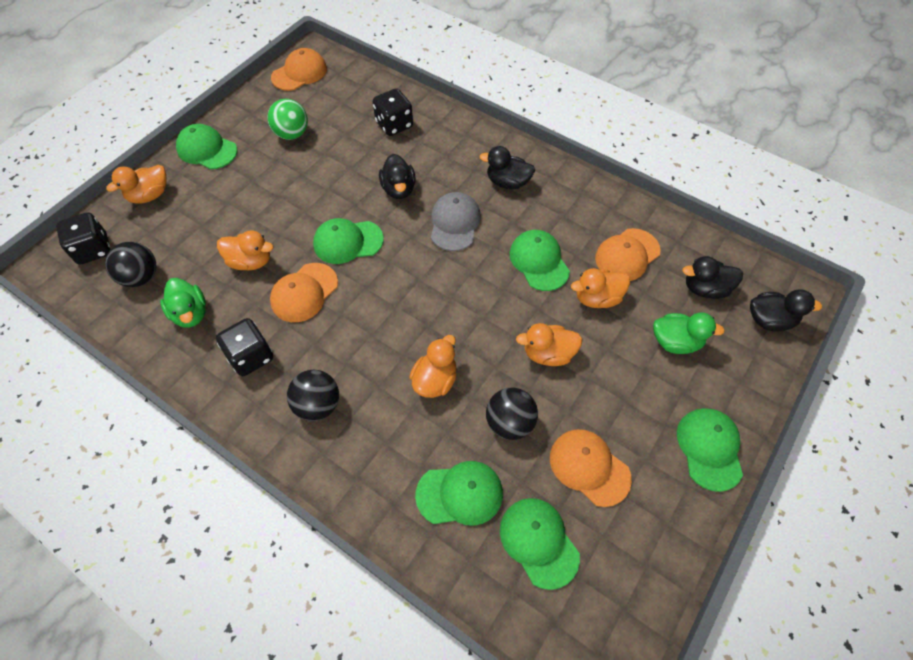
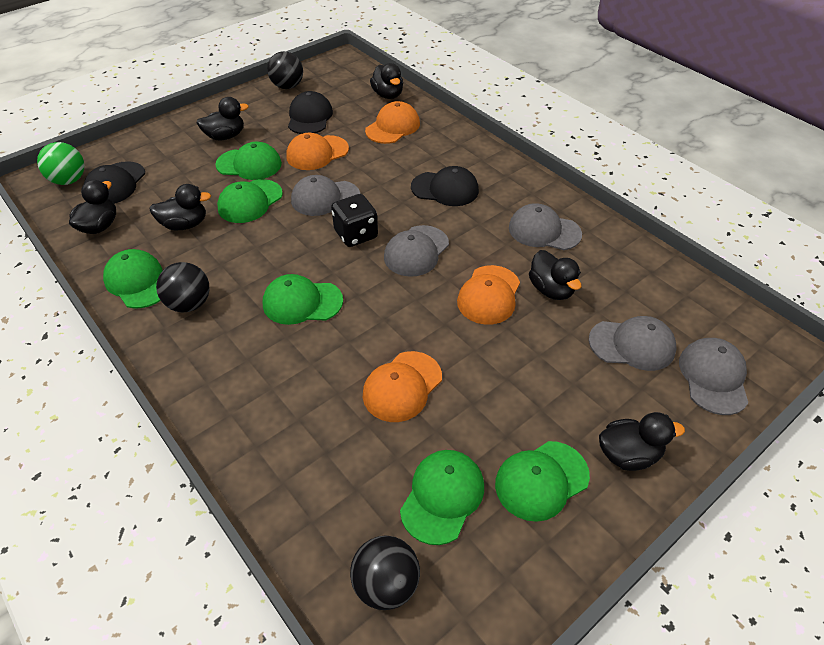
black cap: 0 -> 3
black dice: 3 -> 1
black duck: 4 -> 6
green duck: 2 -> 0
grey cap: 1 -> 5
orange duck: 5 -> 0

